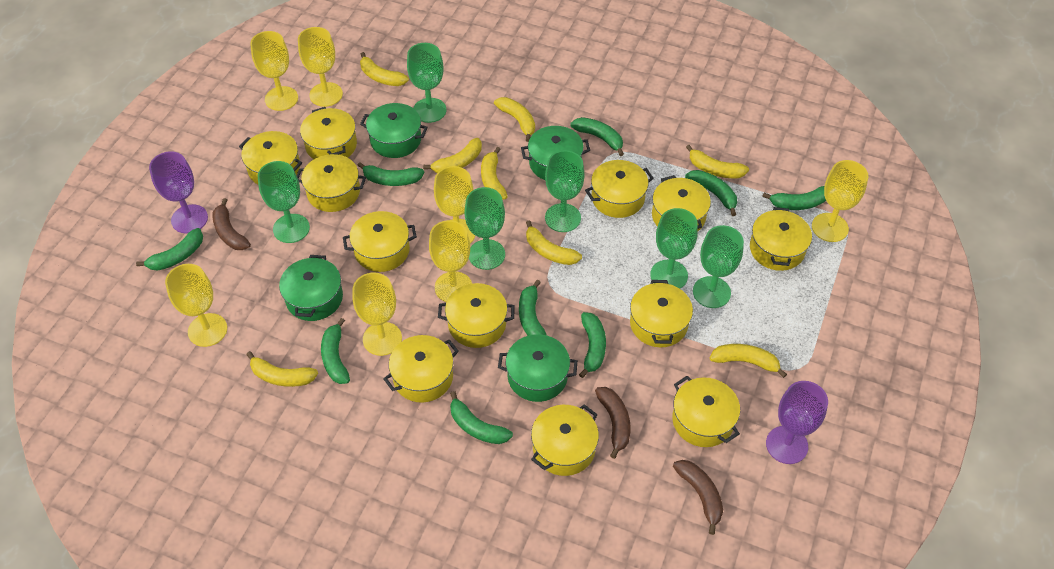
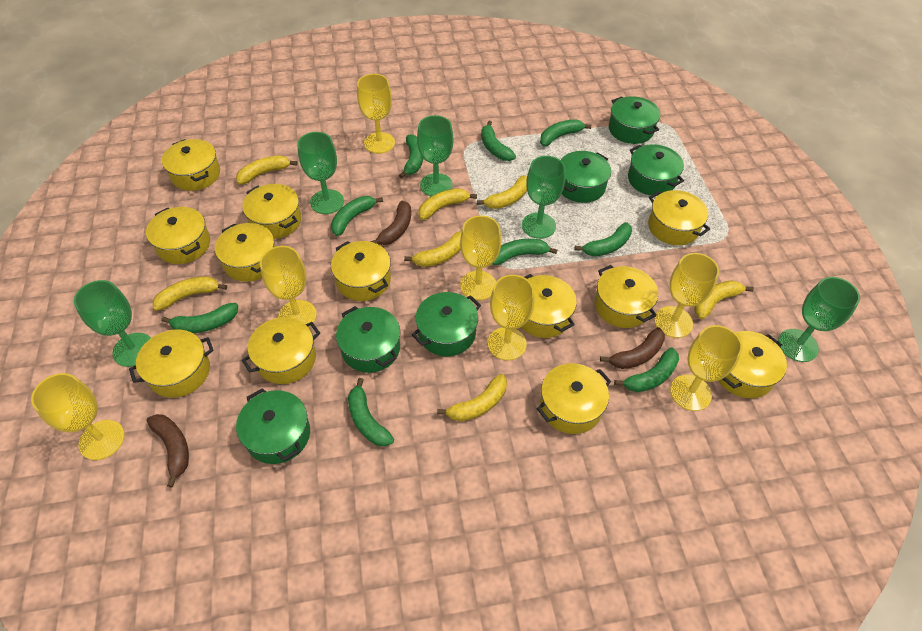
green goblet: 6 -> 5
green pot: 4 -> 6
purple goblet: 2 -> 0
yellow banana: 8 -> 7

